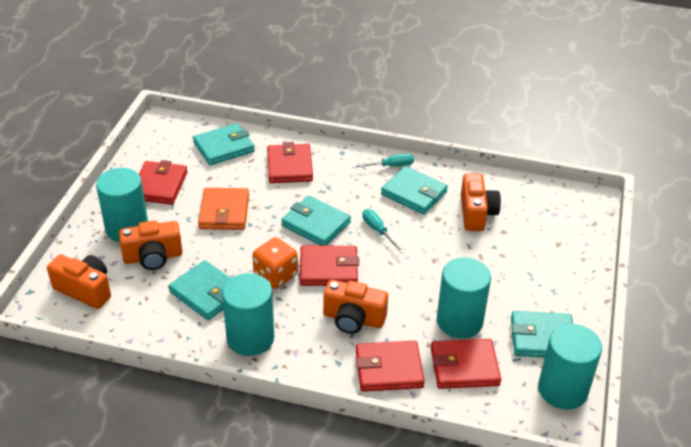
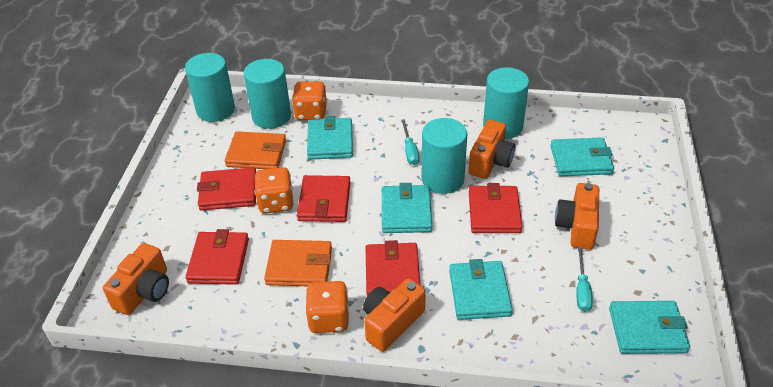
orange dice: 1 -> 3
orange wallet: 1 -> 2

